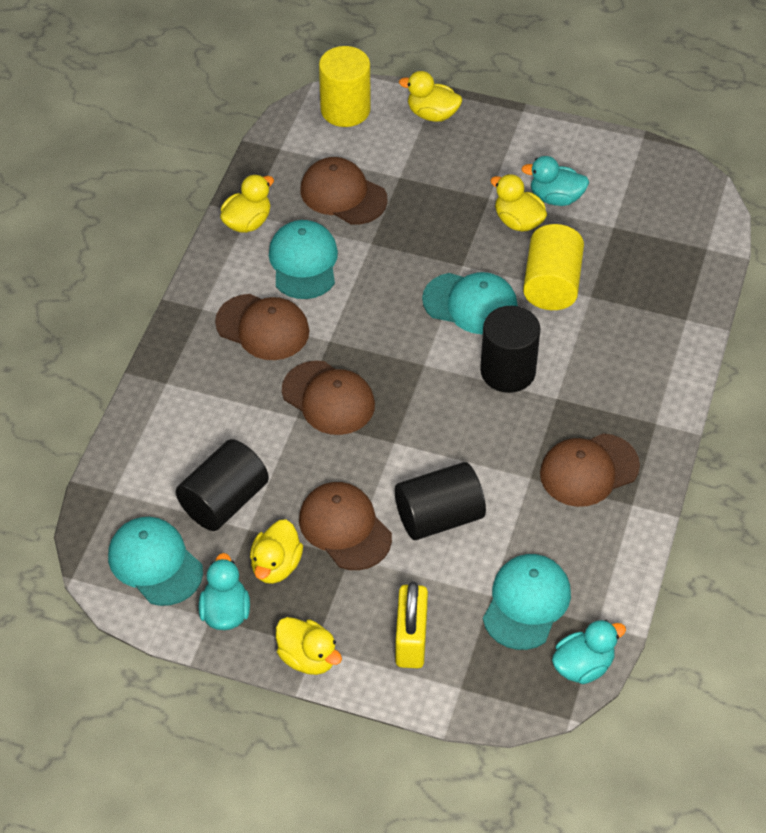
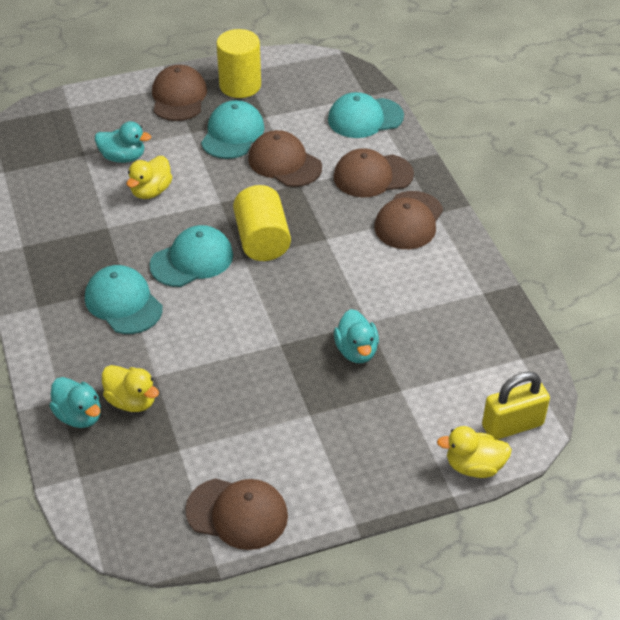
black cylinder: 3 -> 0
yellow duck: 5 -> 3

